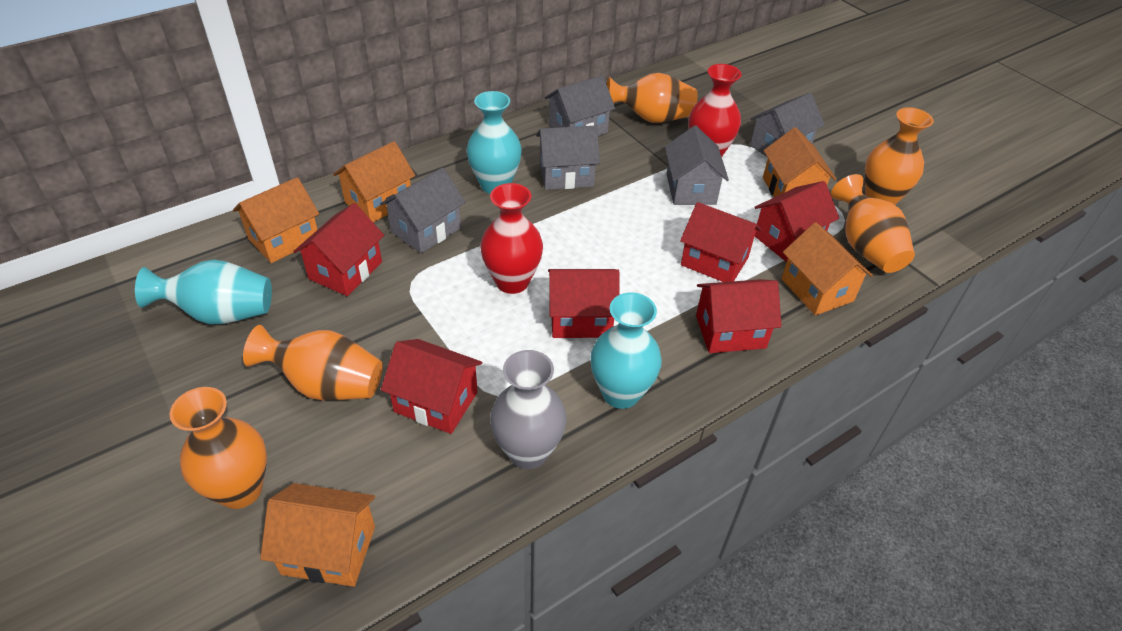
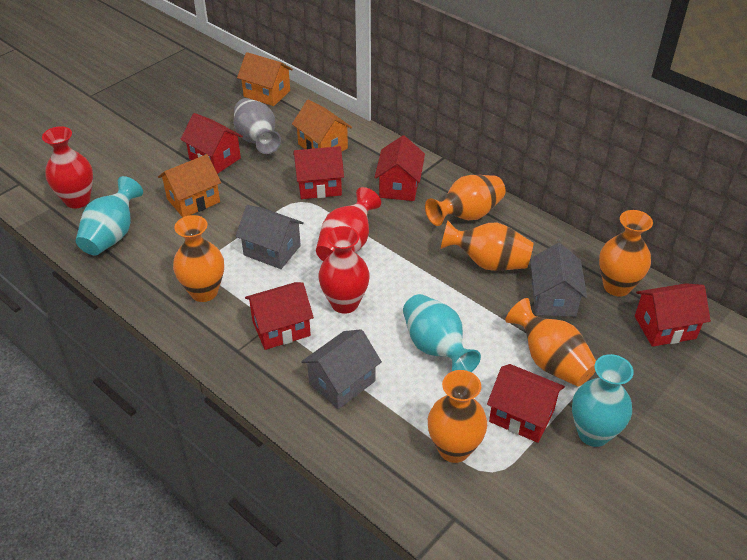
grey house: 5 -> 3
orange house: 5 -> 3
orange vase: 5 -> 6
red vase: 2 -> 3

